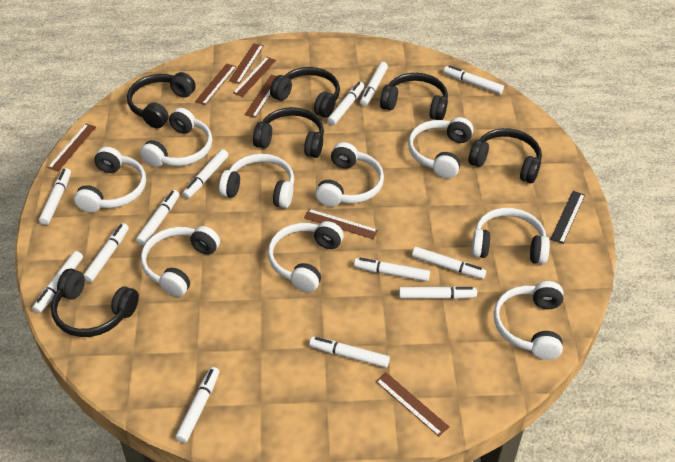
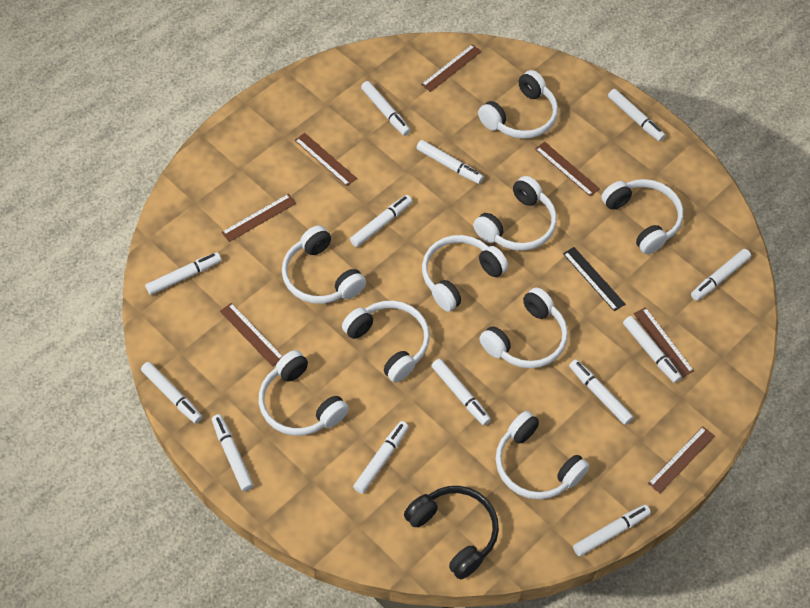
black headphones: 6 -> 1

